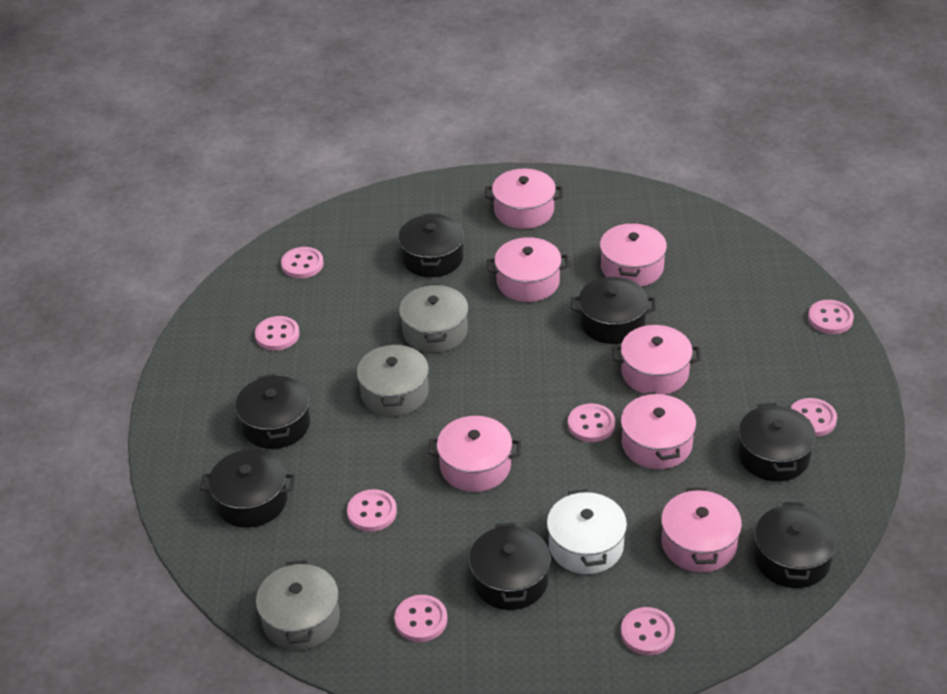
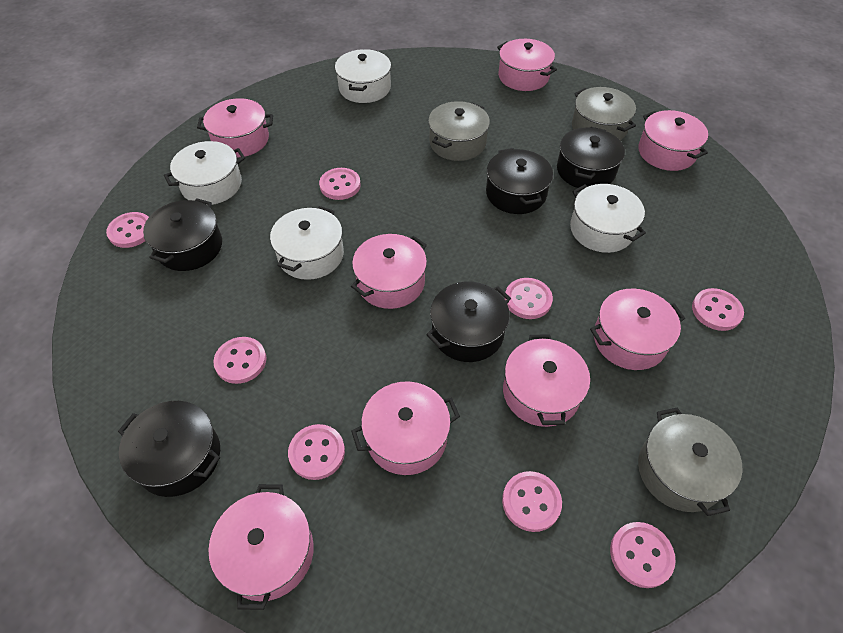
black pot: 7 -> 5
pink pot: 7 -> 8
white pot: 1 -> 4

